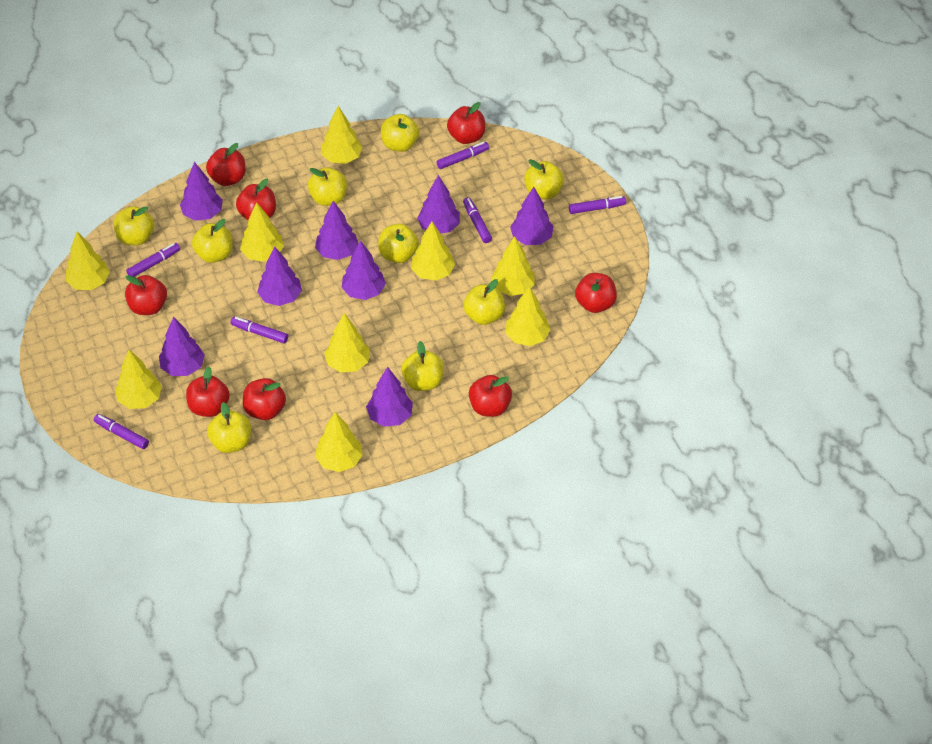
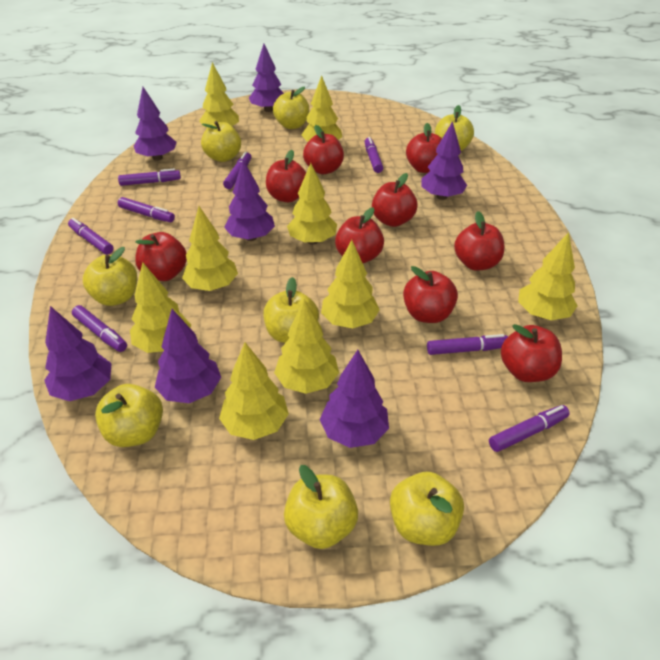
purple marker: 6 -> 8
purple tree: 8 -> 7
red apple: 8 -> 9
yellow apple: 9 -> 8

